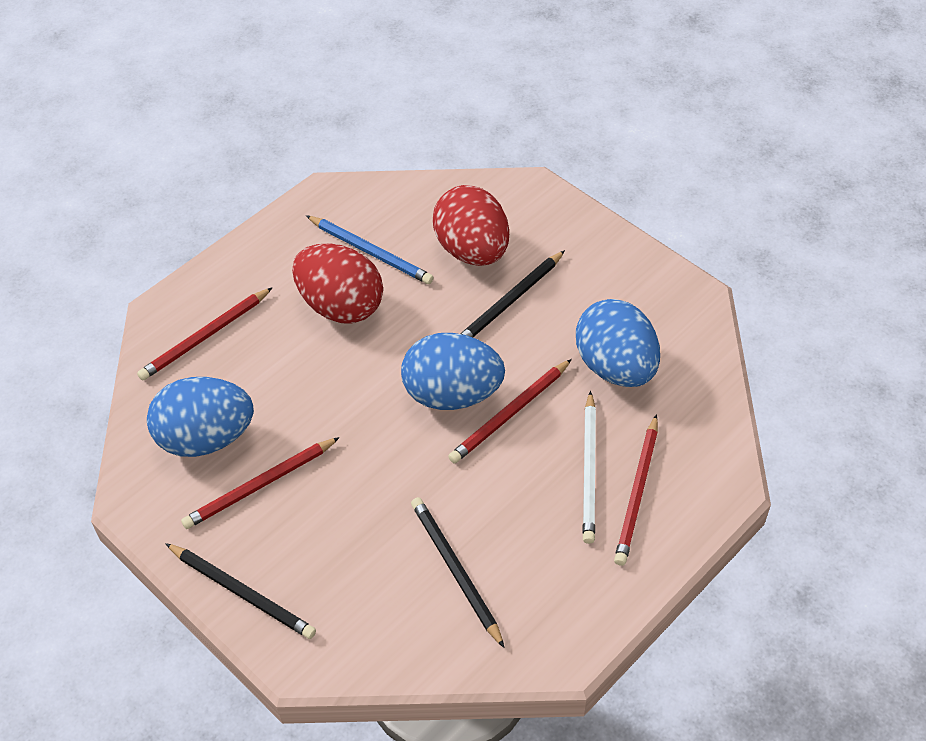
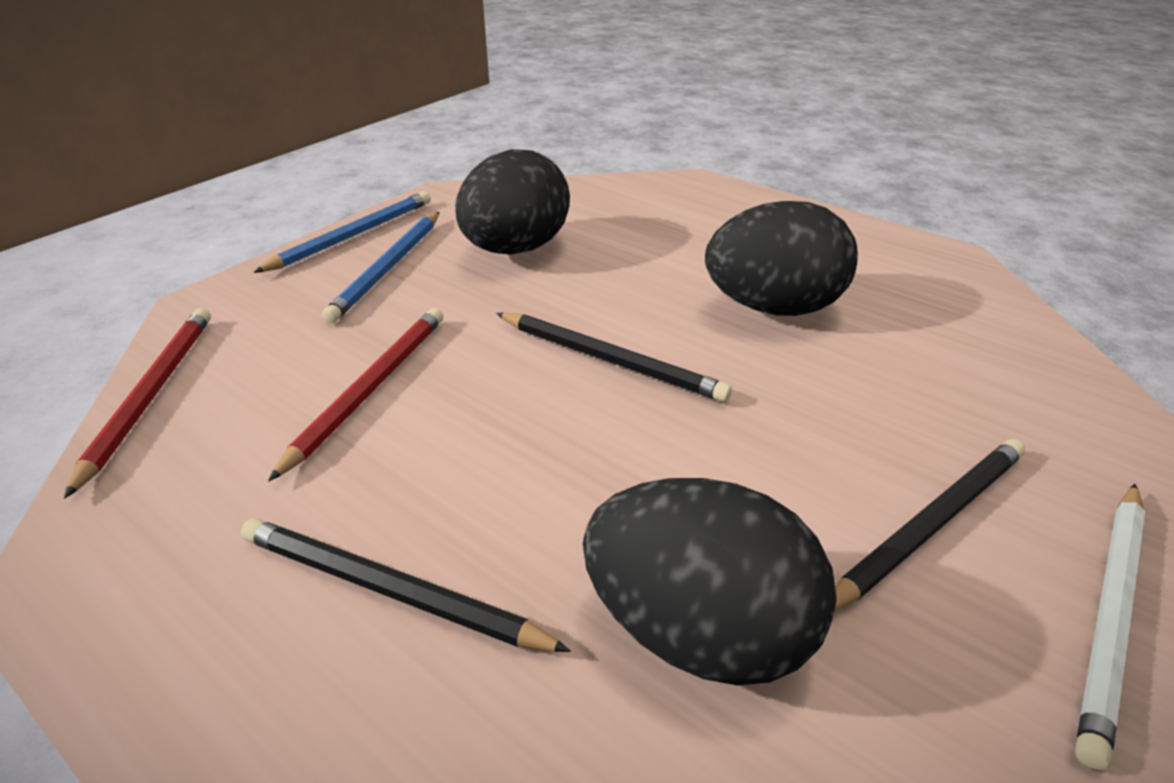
black egg: 0 -> 3
blue egg: 3 -> 0
blue pencil: 1 -> 2
red egg: 2 -> 0
red pencil: 4 -> 2

